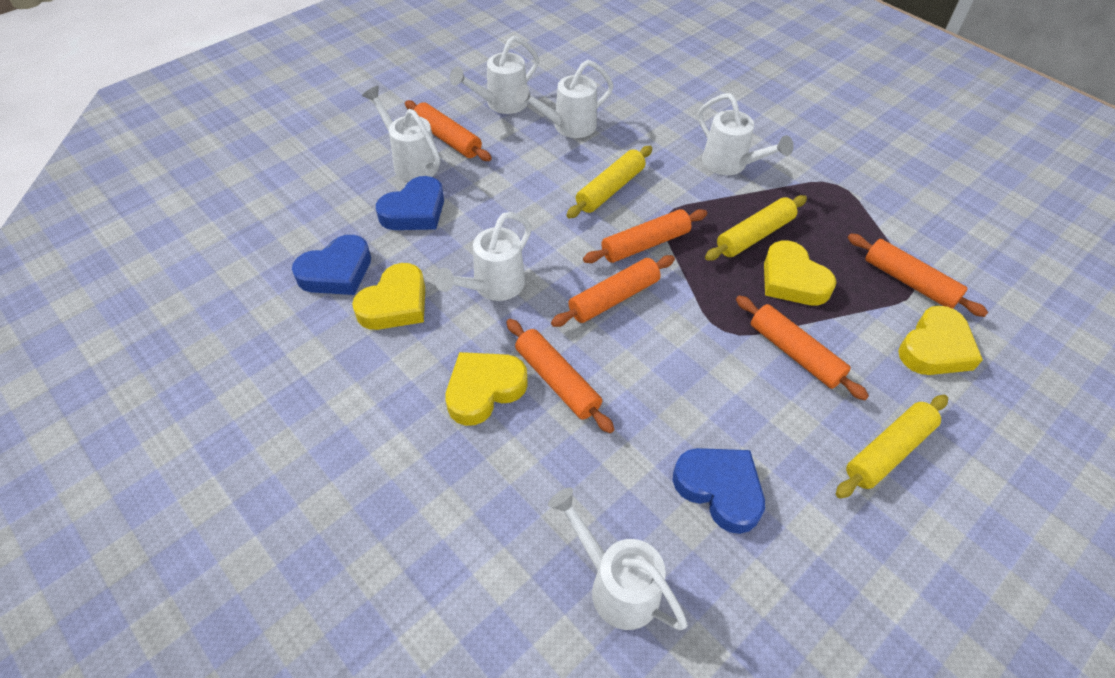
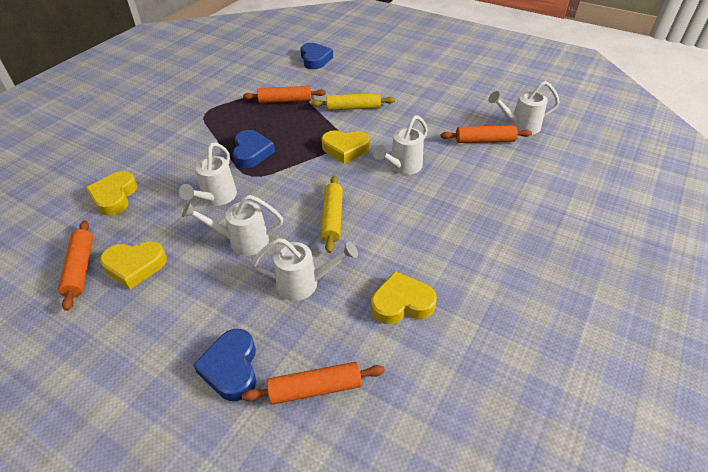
orange rolling pin: 6 -> 4
white watering can: 6 -> 5
yellow rolling pin: 3 -> 2

